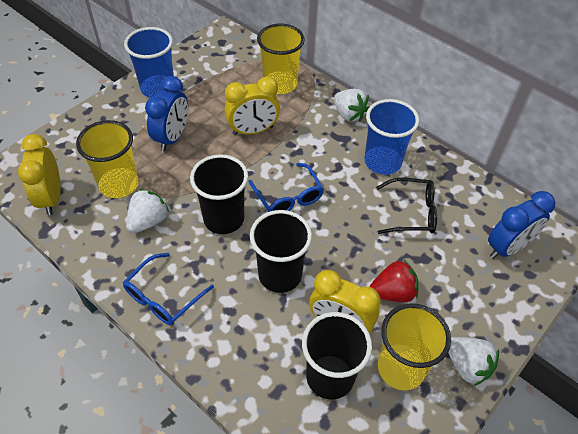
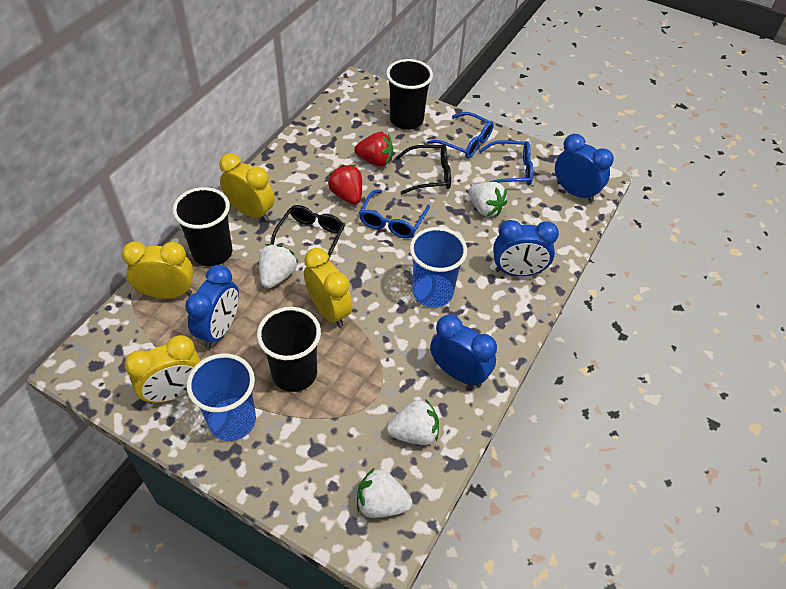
black glasses: 1 -> 2
blue clock: 2 -> 4
blue glasses: 2 -> 3
red strawberry: 1 -> 2
white strawberry: 3 -> 4
yellow clock: 3 -> 4
yellow cup: 3 -> 0

